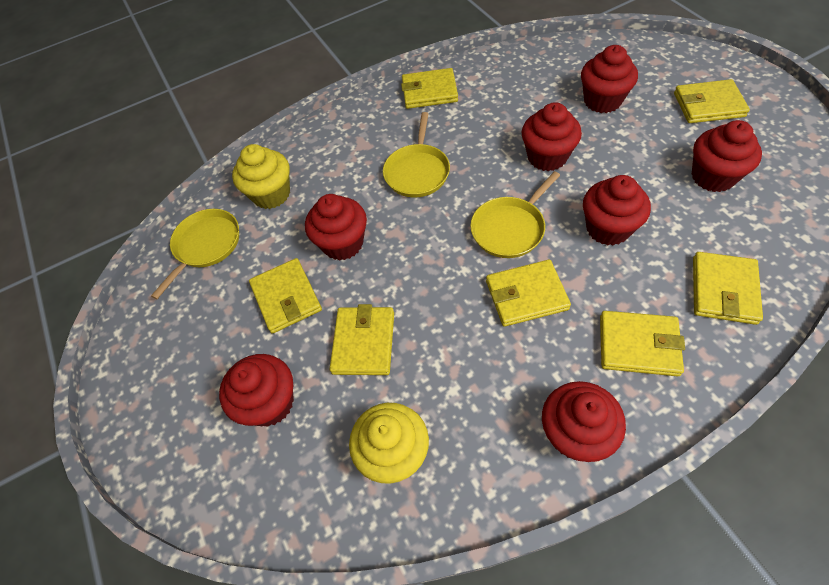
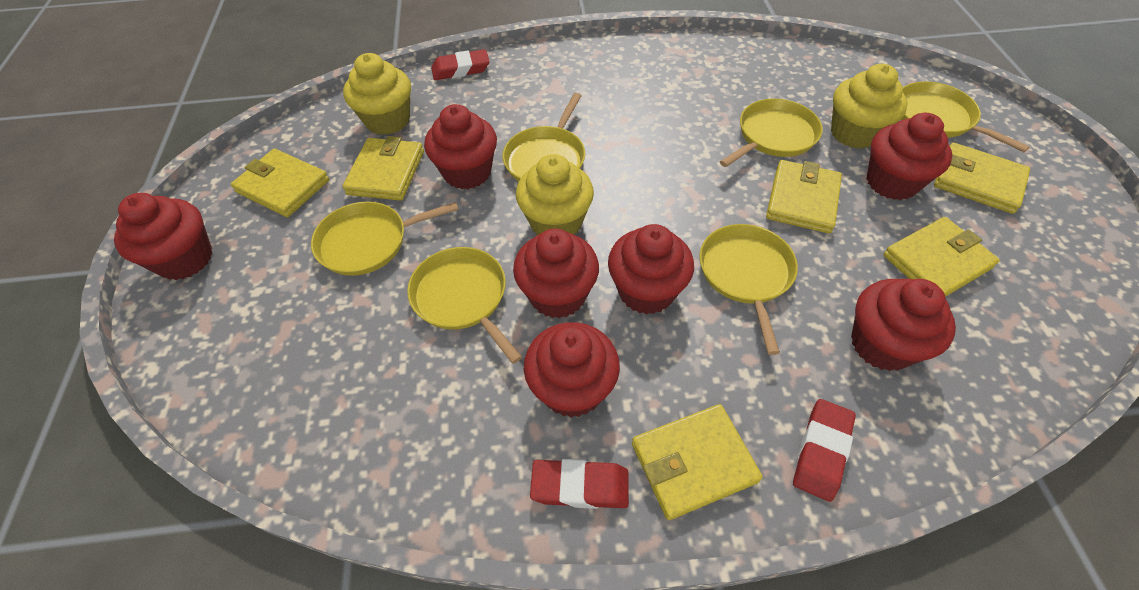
red eraser: 0 -> 3
yellow cupcake: 2 -> 3
yellow pan: 3 -> 6
yellow wallet: 7 -> 6

